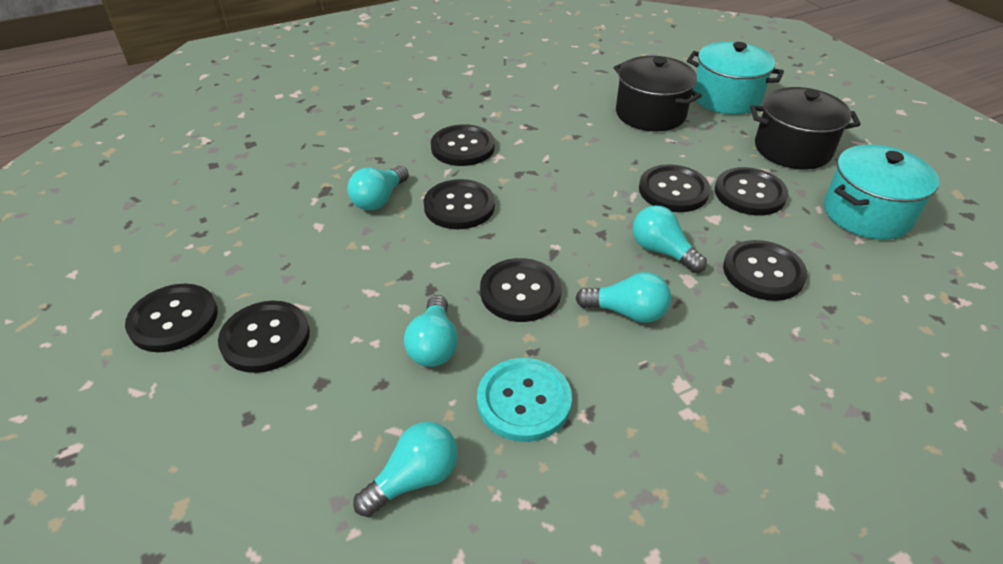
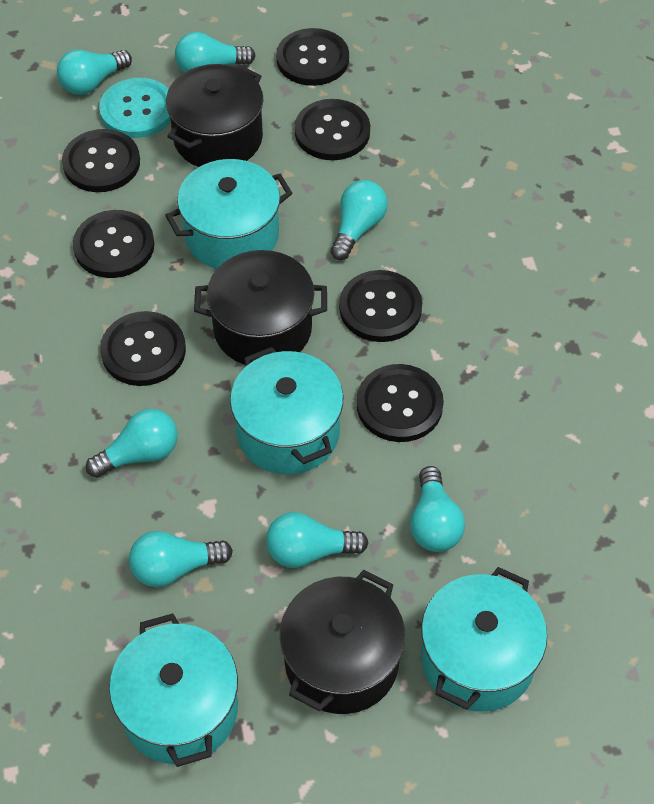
black button: 8 -> 7
black pot: 2 -> 3
turquoise light bulb: 5 -> 7
turquoise pot: 2 -> 4

